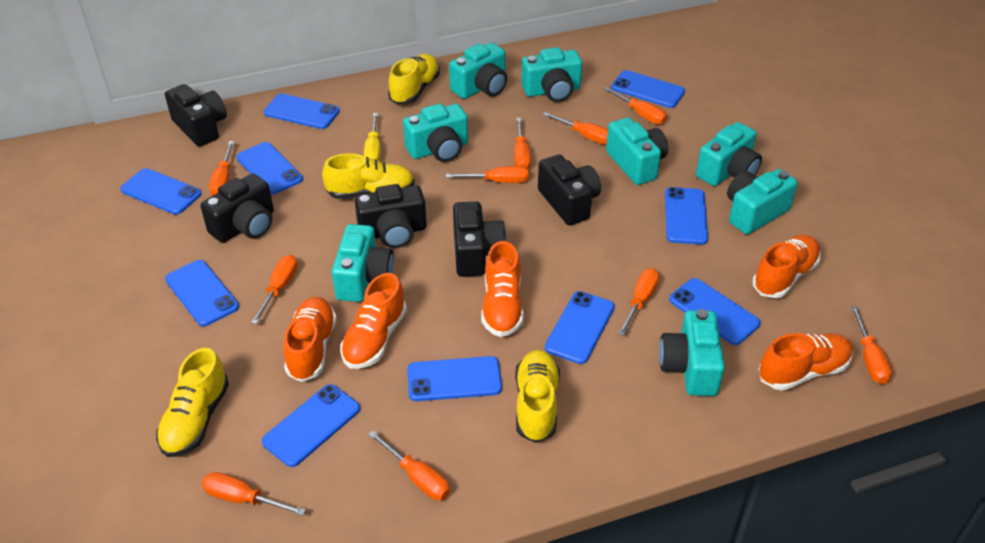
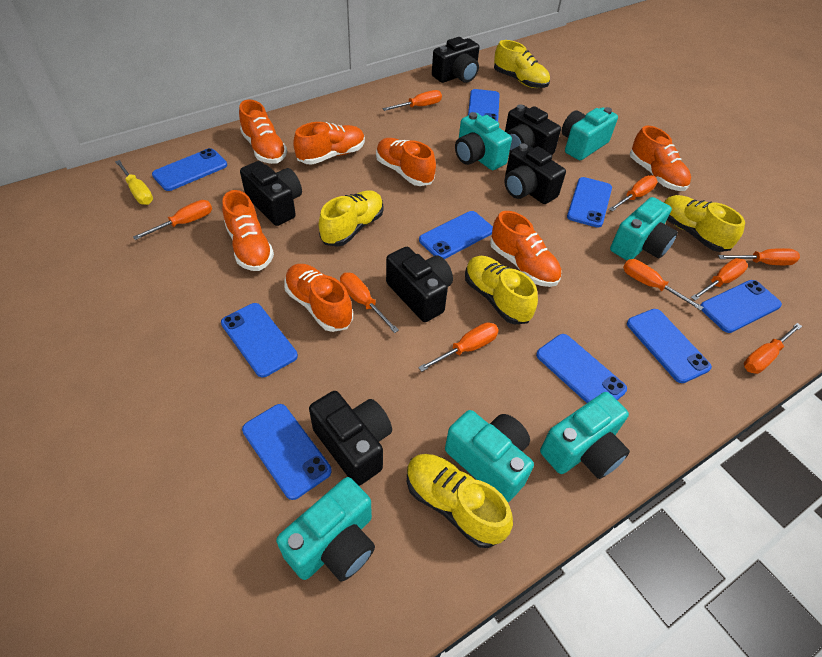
black camera: 5 -> 6
blue phone: 10 -> 9
orange screwdriver: 10 -> 9
orange shoe: 5 -> 7
turquoise camera: 8 -> 6
yellow shoe: 4 -> 5

